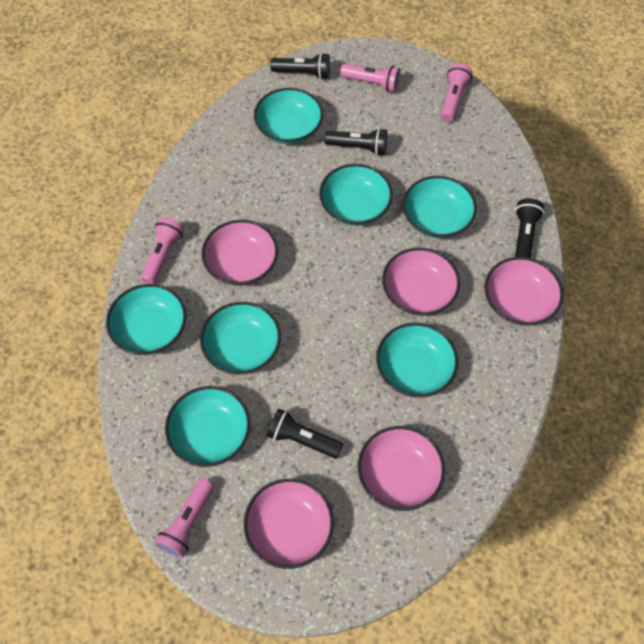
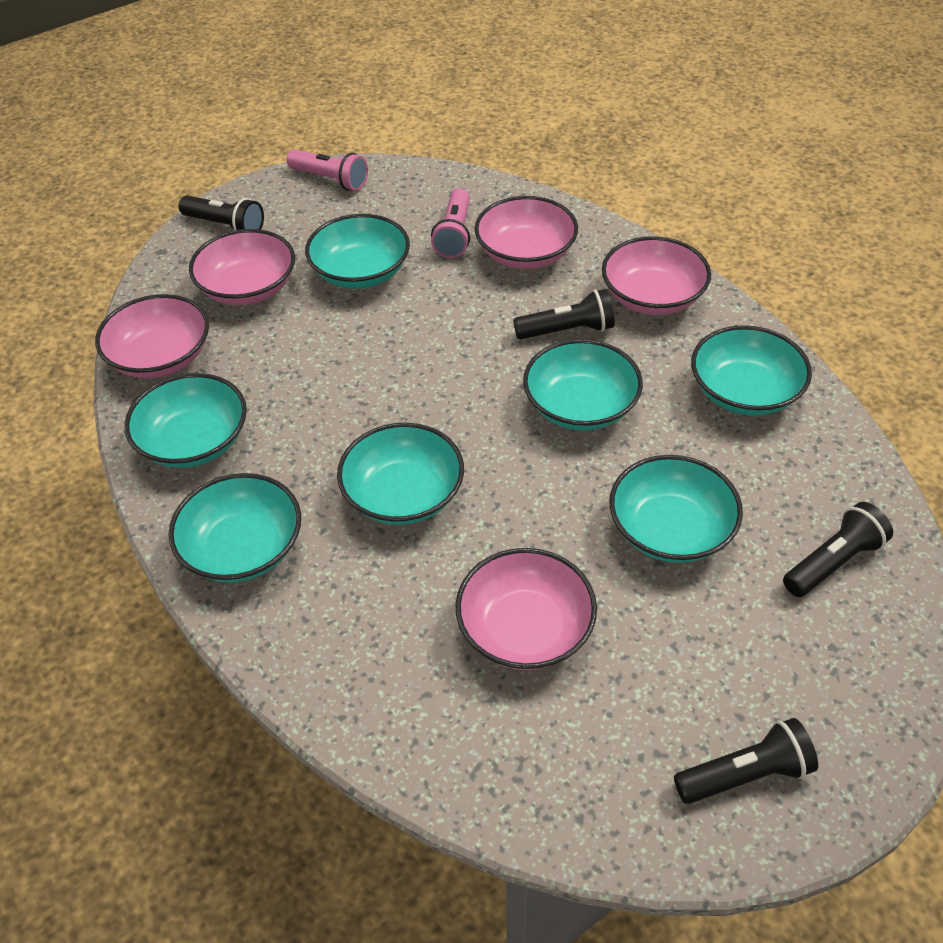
pink flashlight: 4 -> 2

